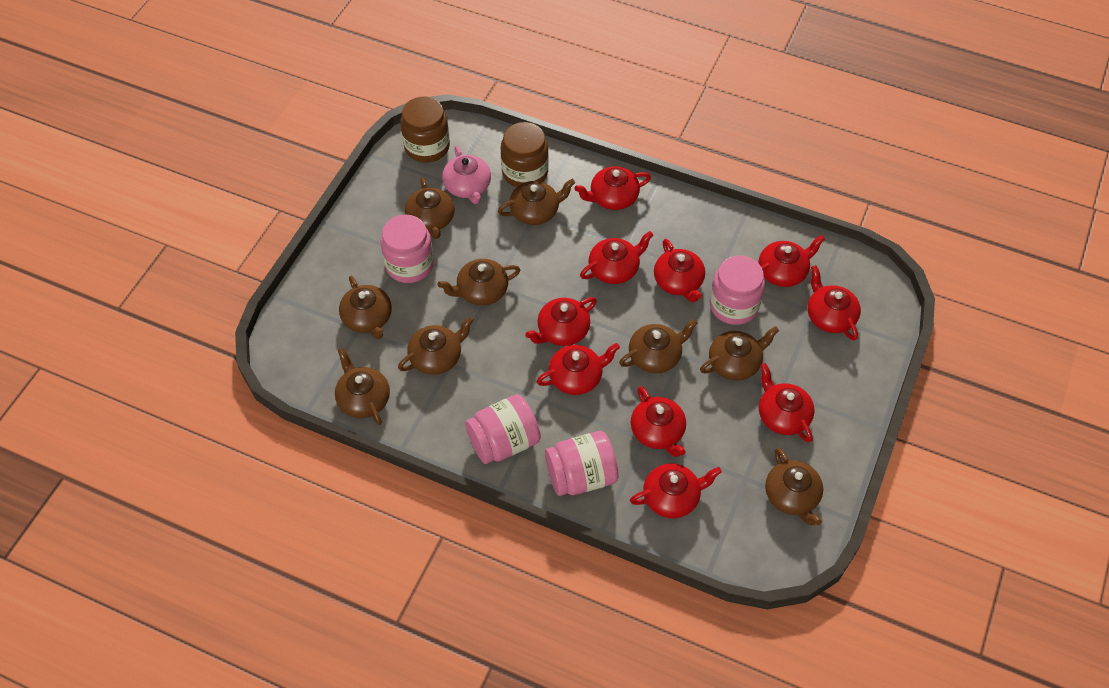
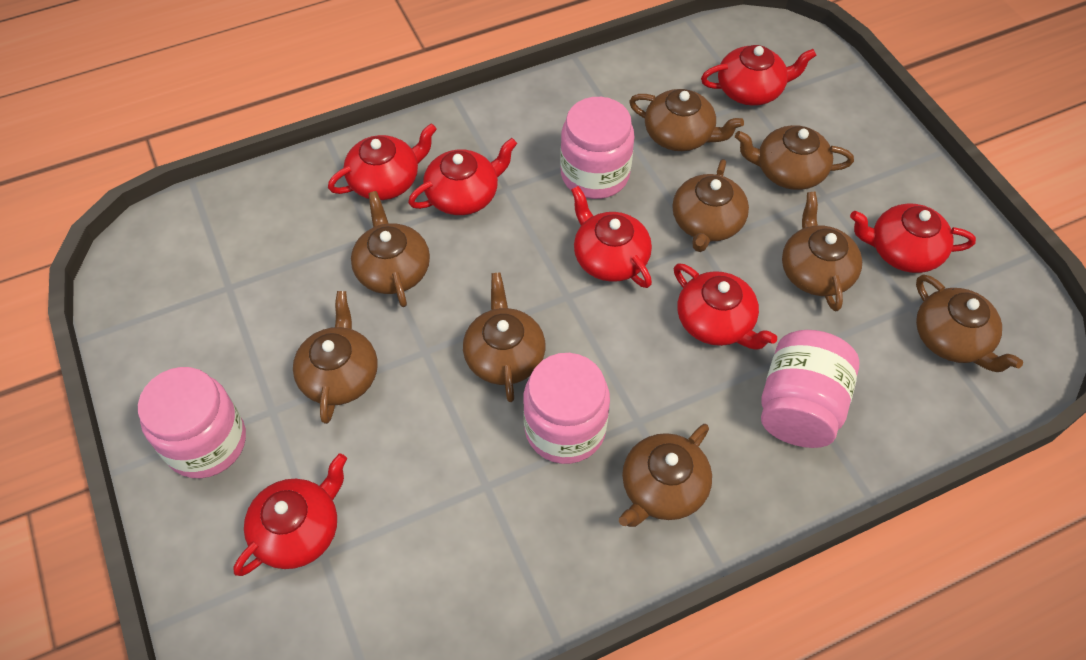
brown jar: 2 -> 0
pink teapot: 1 -> 0
red teapot: 10 -> 7

